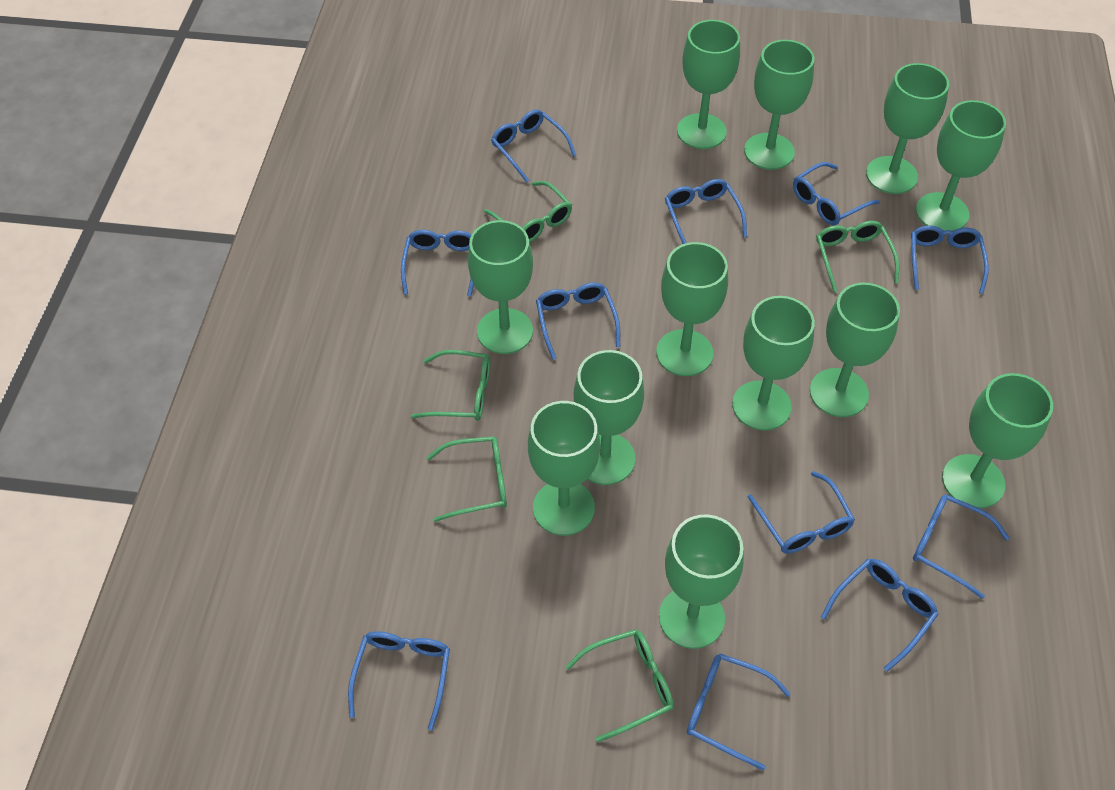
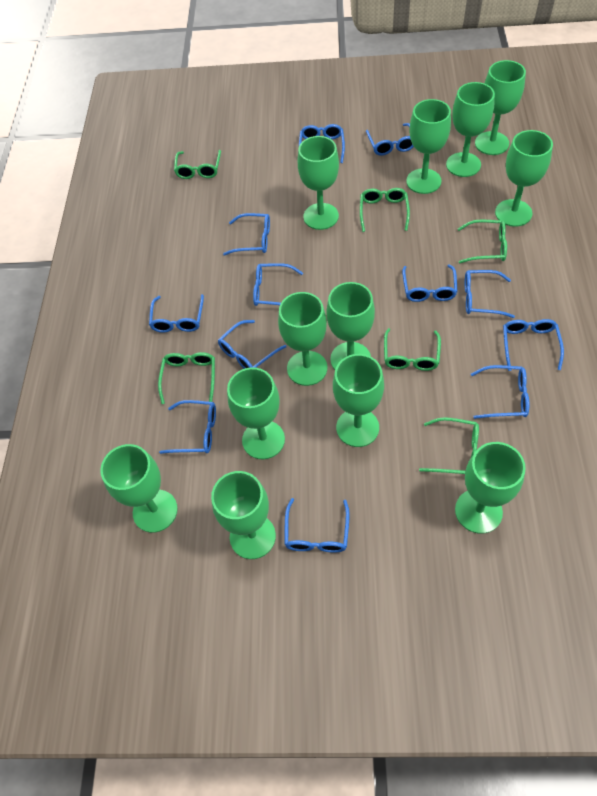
blue glasses: 11 -> 12
green glasses: 5 -> 6

